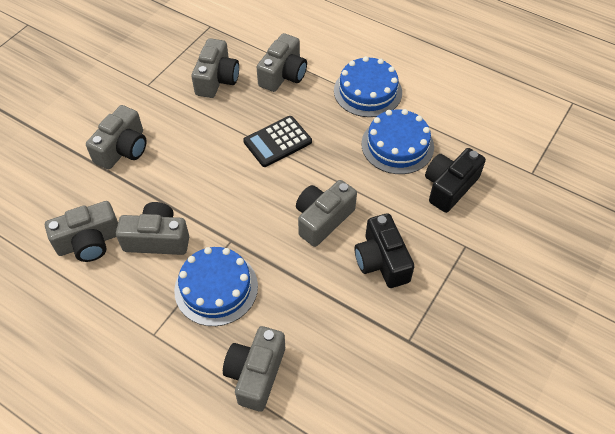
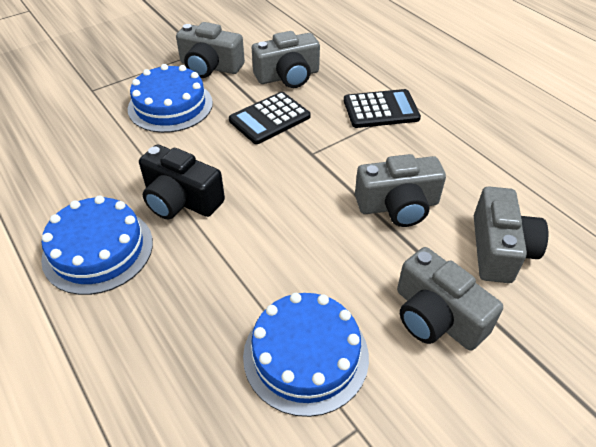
black calculator: 1 -> 2
black camera: 2 -> 1
grey camera: 7 -> 5

